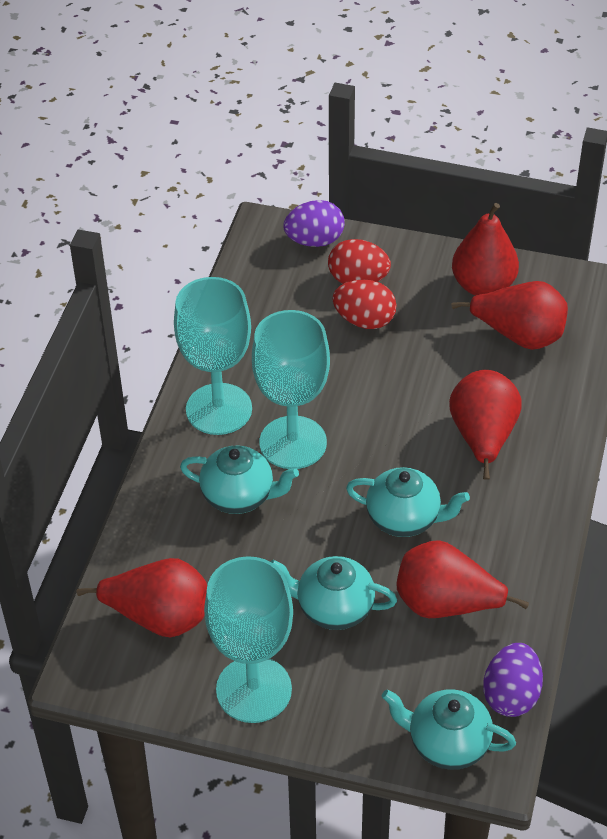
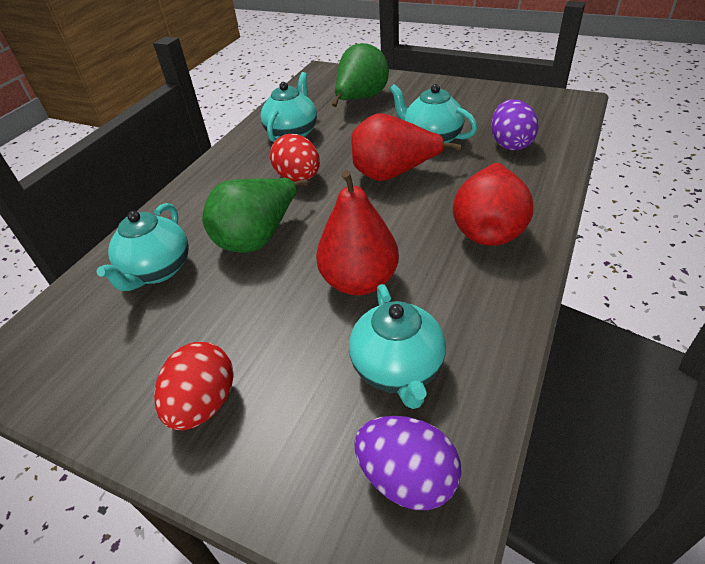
green pear: 0 -> 2
red pear: 5 -> 3
turquoise goblet: 3 -> 0

